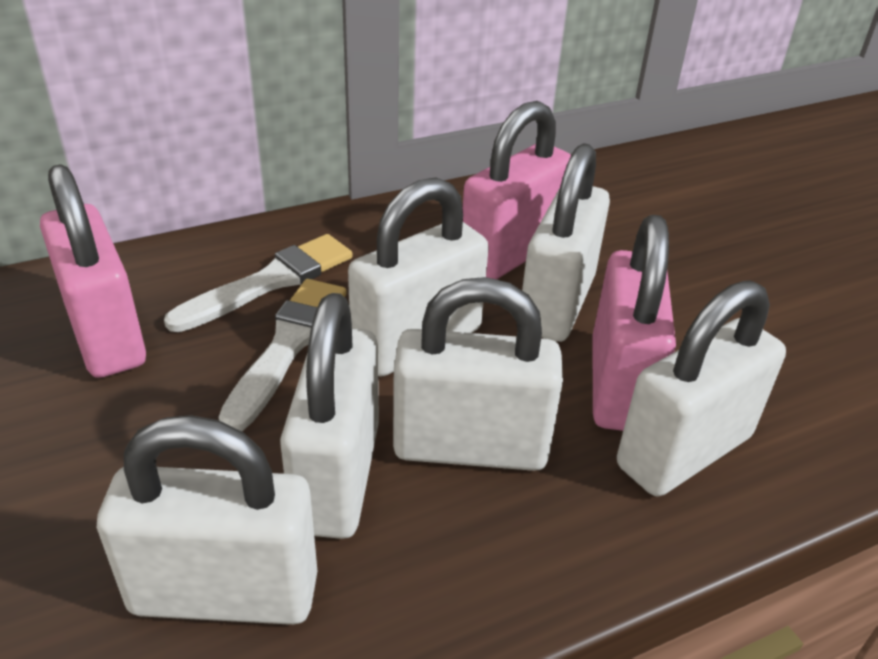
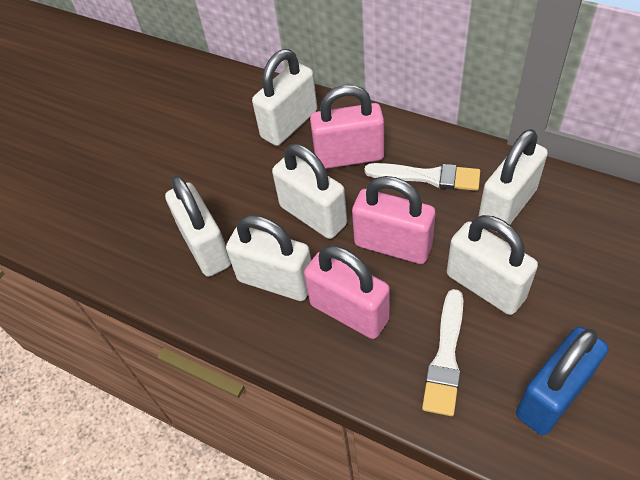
blue padlock: 0 -> 1

